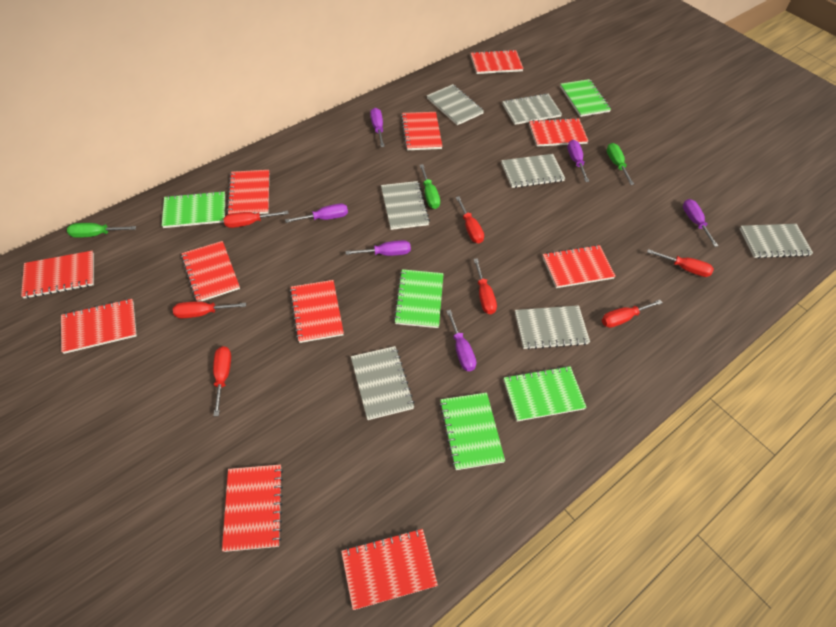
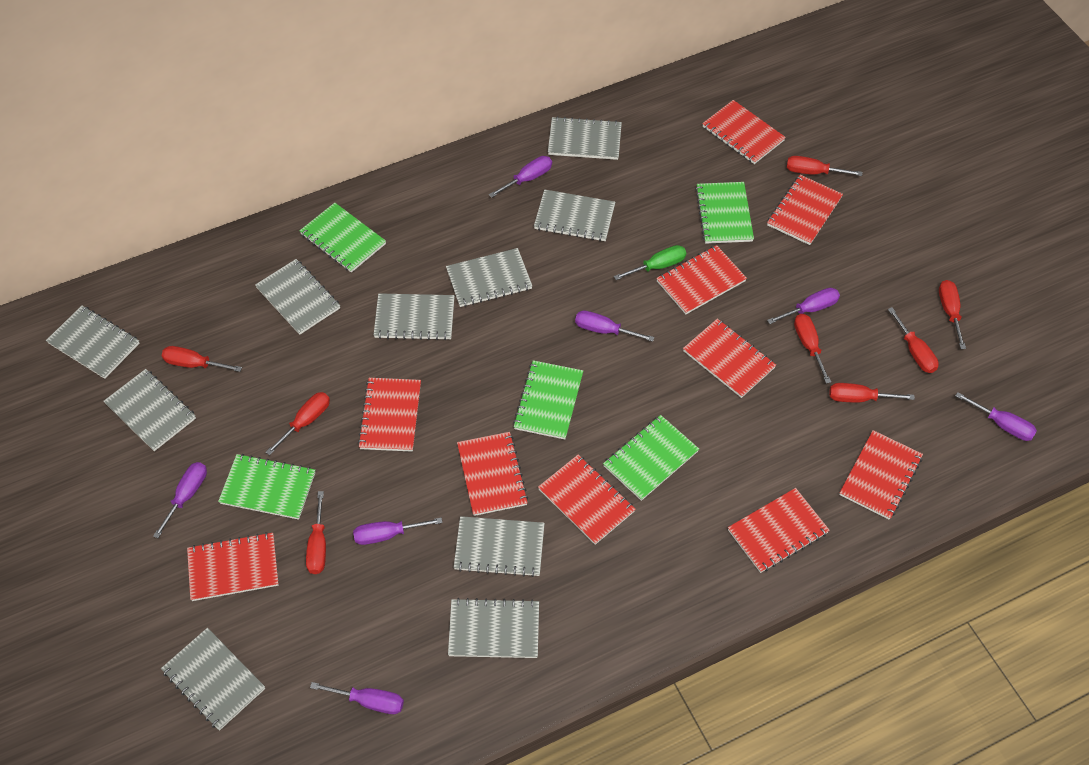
green screwdriver: 3 -> 1
grey notebook: 7 -> 10
purple screwdriver: 6 -> 7
red notebook: 11 -> 10
red screwdriver: 7 -> 8

